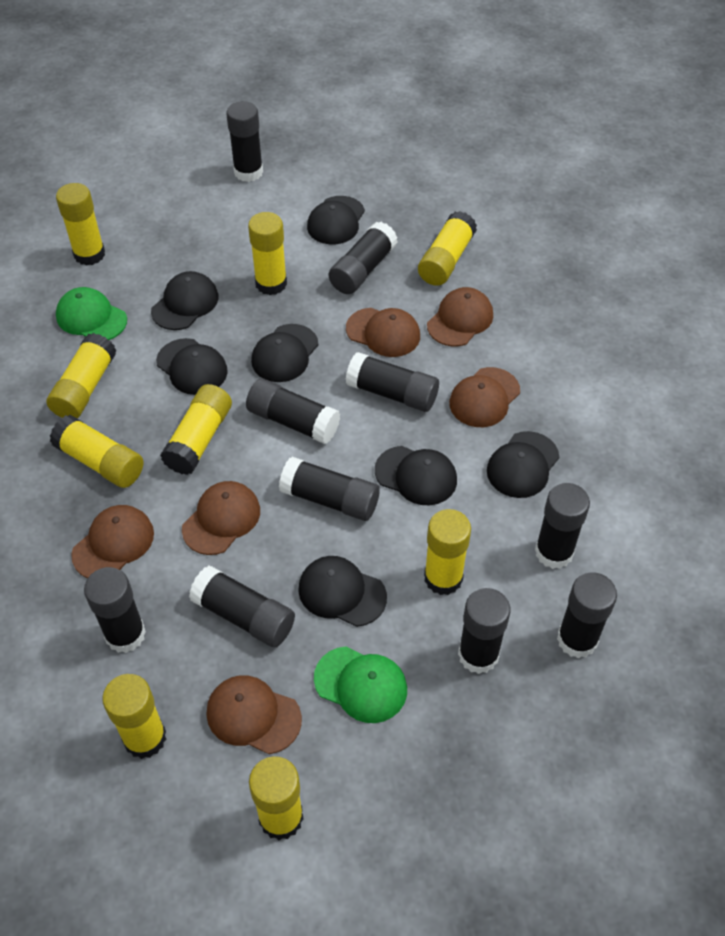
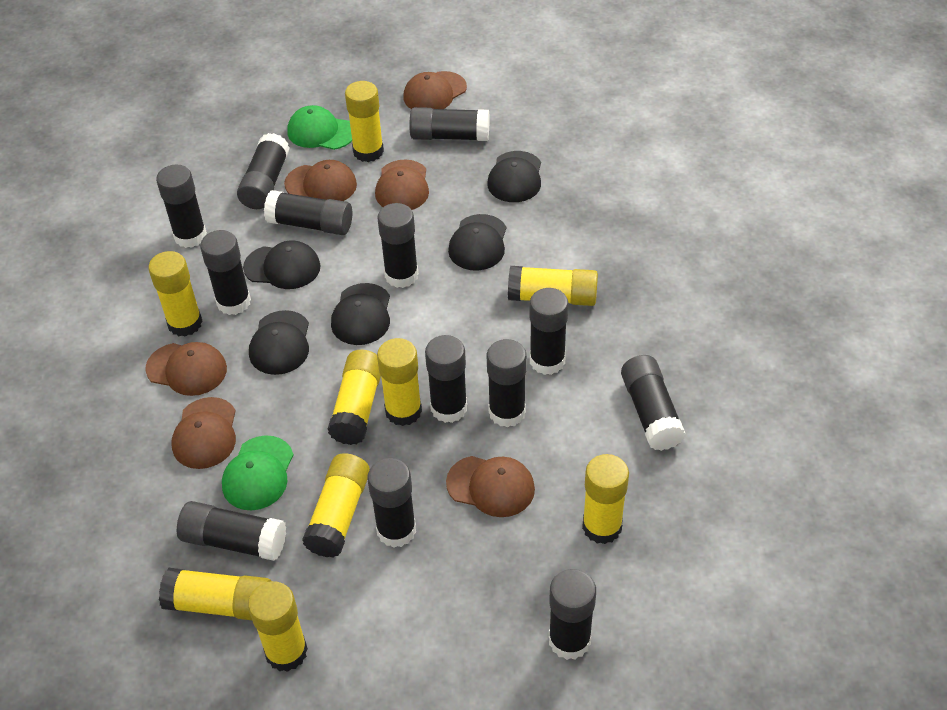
black cap: 7 -> 5
black glue stick: 10 -> 13

